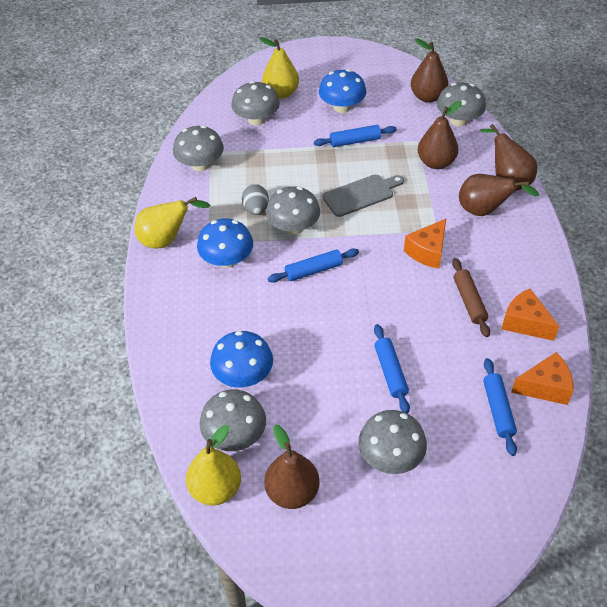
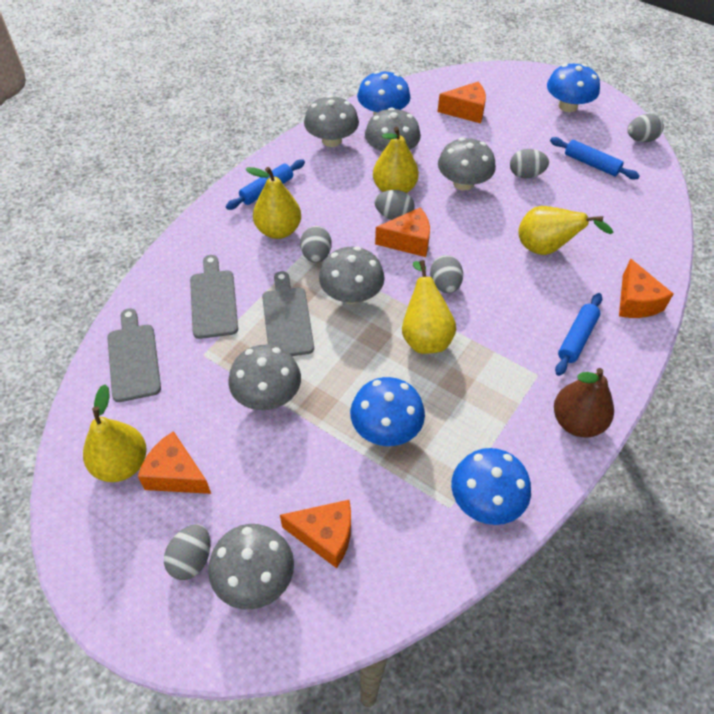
blue mushroom: 3 -> 4
blue rolling pin: 4 -> 3
brown pear: 5 -> 1
brown rolling pin: 1 -> 0
grey cutting board: 1 -> 3
grey egg: 1 -> 6
orange cheese: 3 -> 5
yellow pear: 3 -> 5

